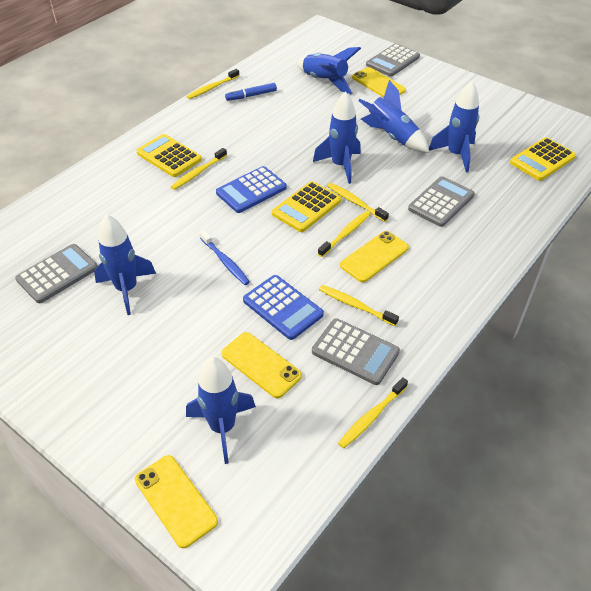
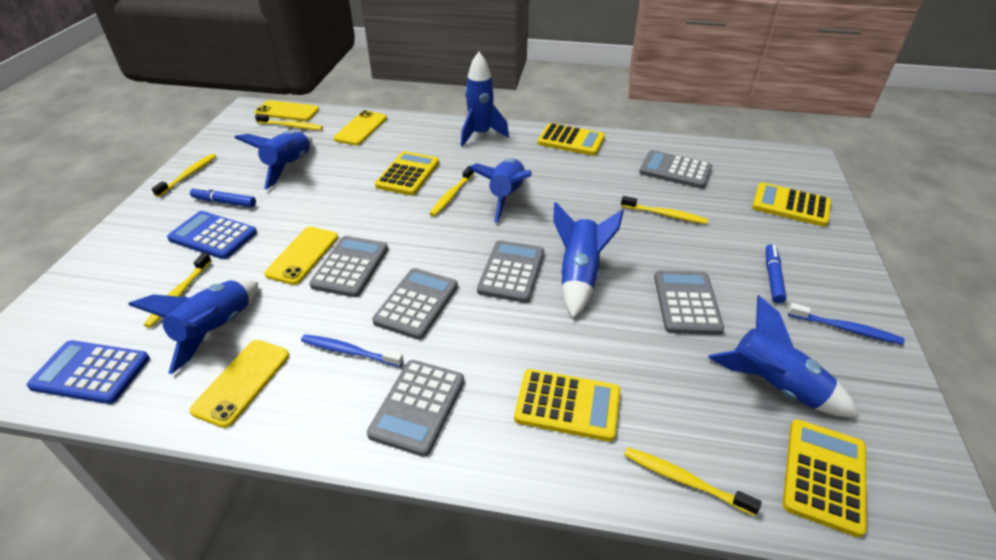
blue marker: 1 -> 2
blue toothbrush: 1 -> 2
grey calculator: 4 -> 6
yellow calculator: 3 -> 5

